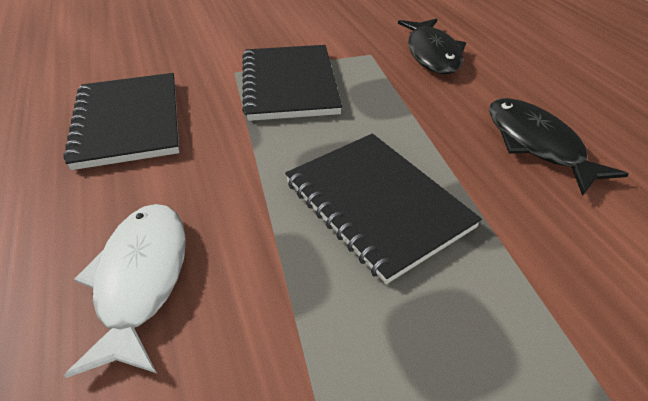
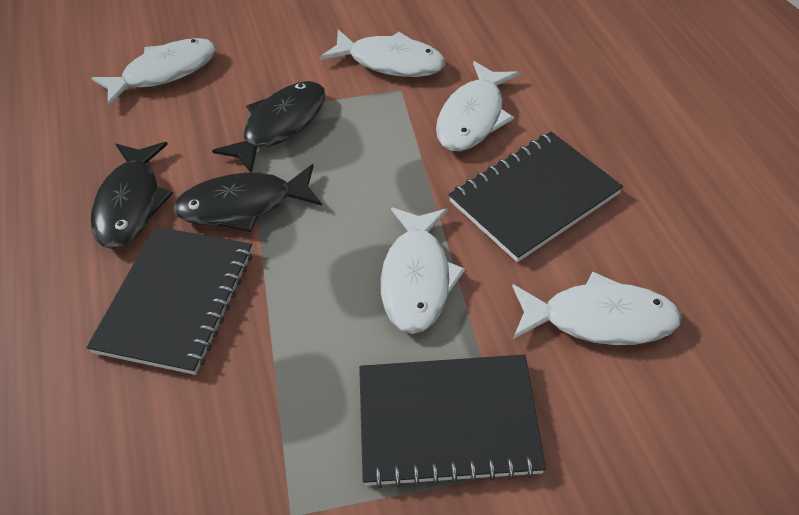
black fish: 2 -> 3
white fish: 1 -> 5

